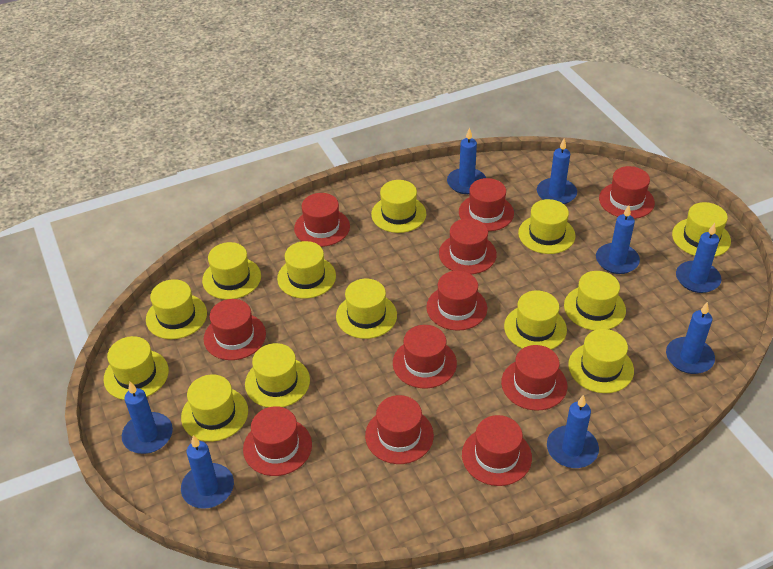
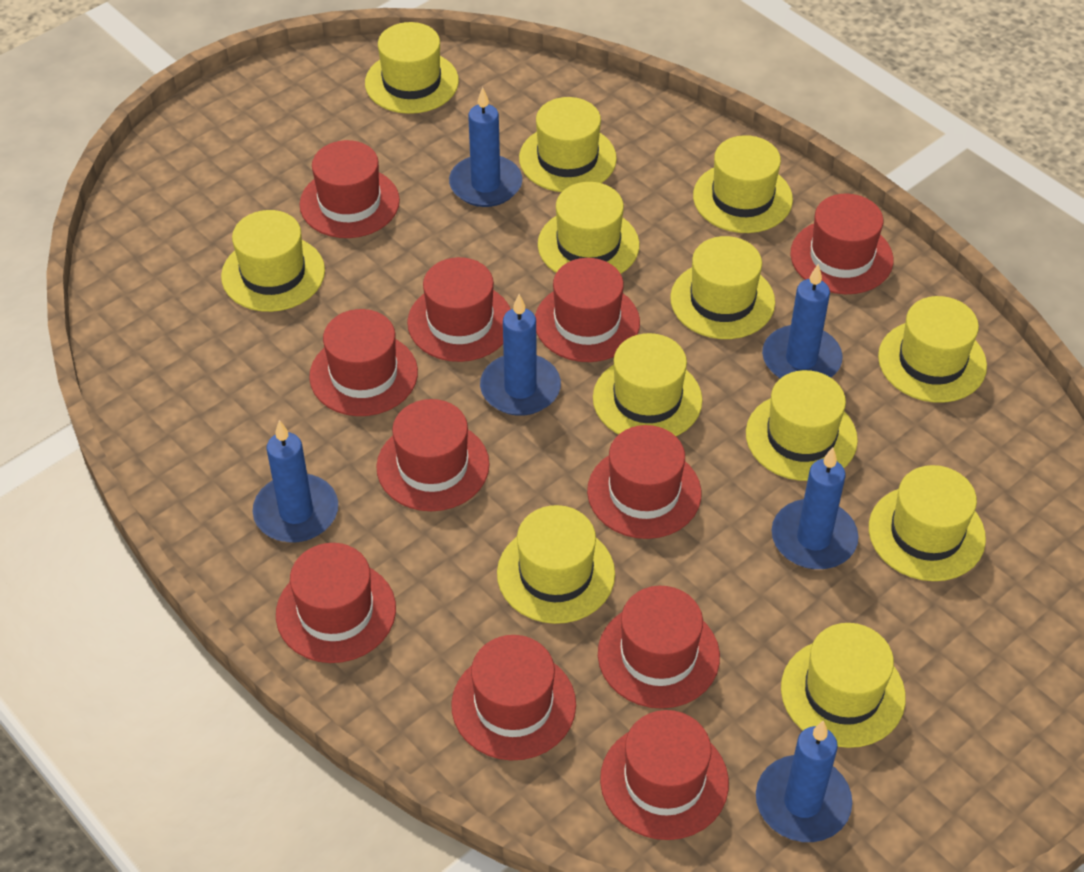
blue candle: 8 -> 6
yellow hat: 13 -> 12

